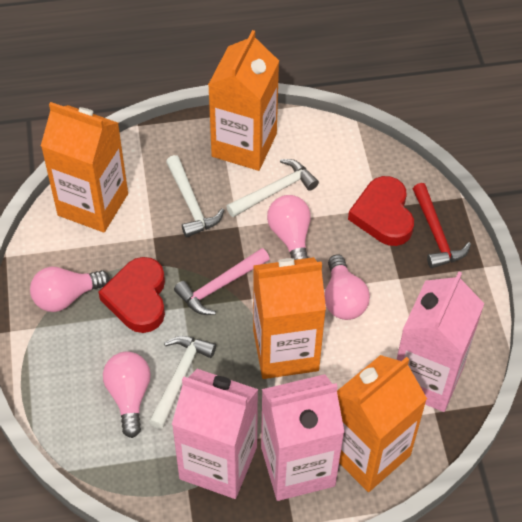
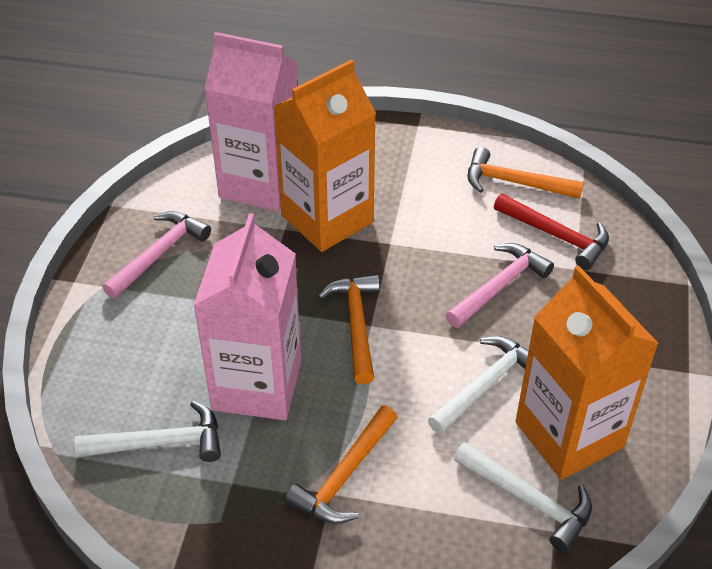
orange carton: 4 -> 2
orange hammer: 0 -> 3
pink carton: 3 -> 2
pink hammer: 1 -> 2
pink light bulb: 4 -> 0
red heart: 2 -> 0

